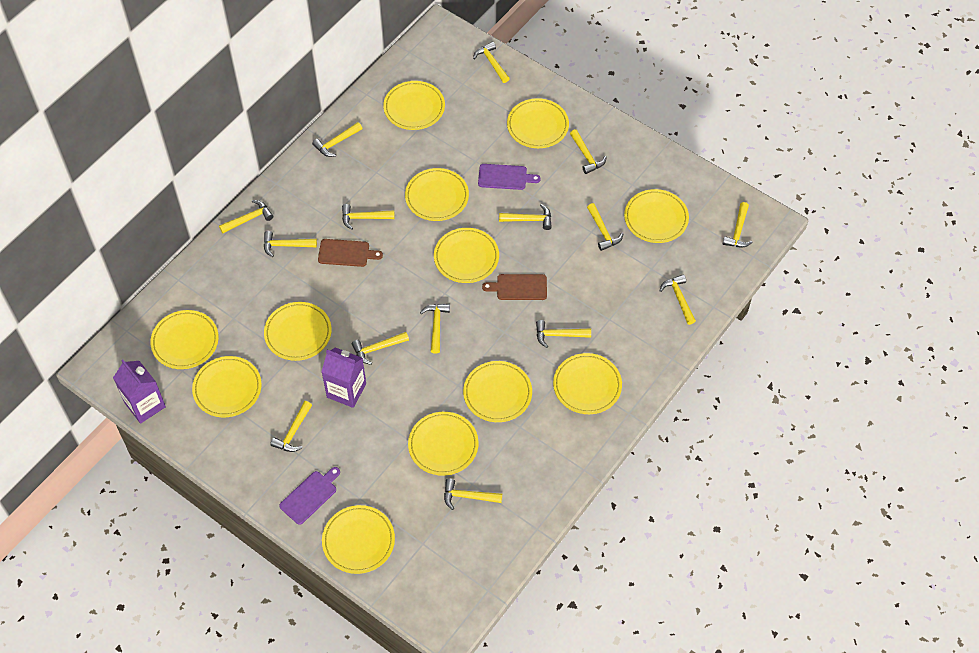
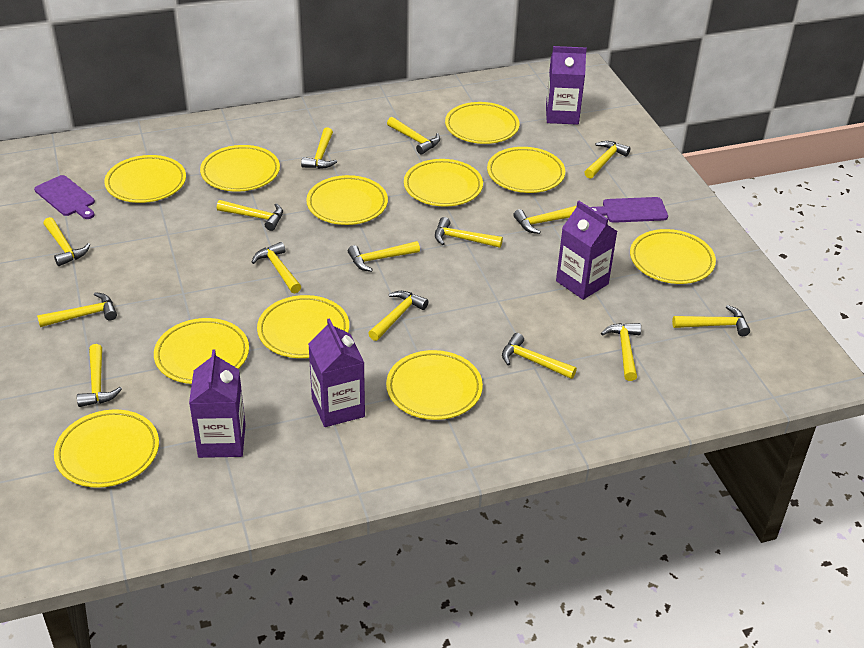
brown cutting board: 2 -> 0
purple carton: 2 -> 4
yellow plate: 12 -> 11

